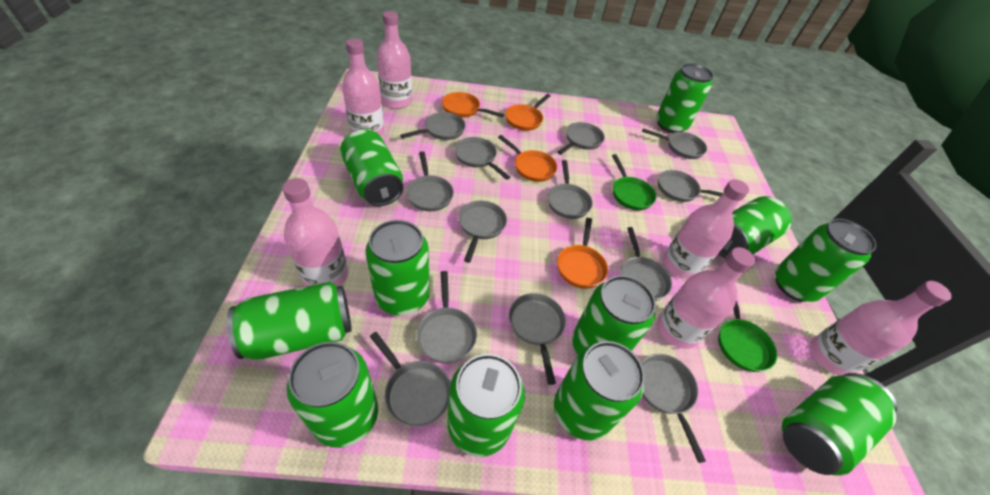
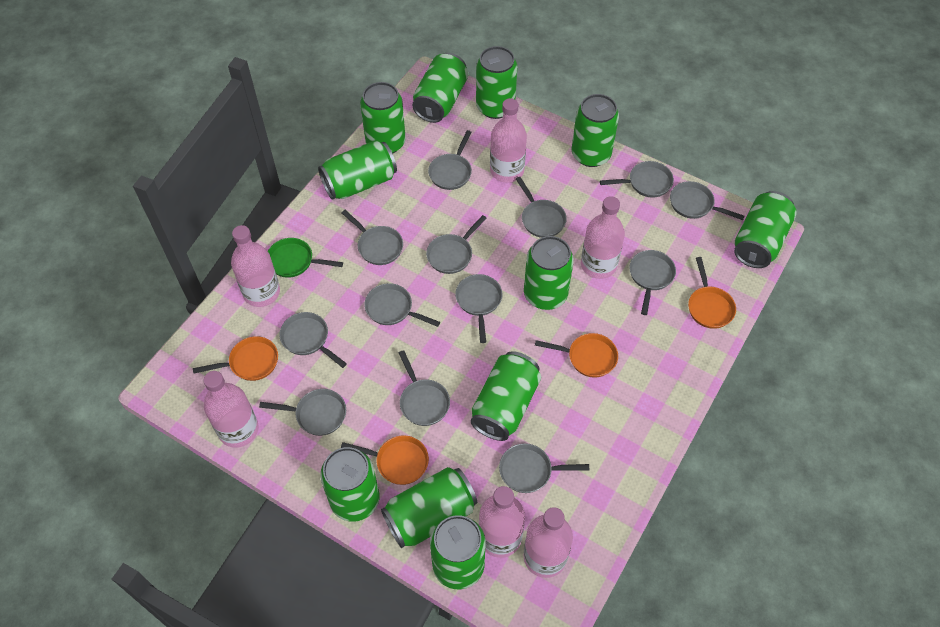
green pan: 2 -> 1

